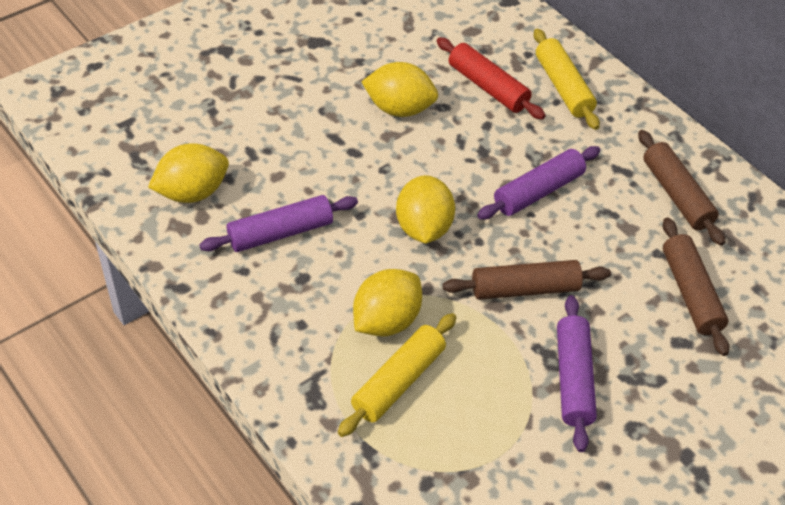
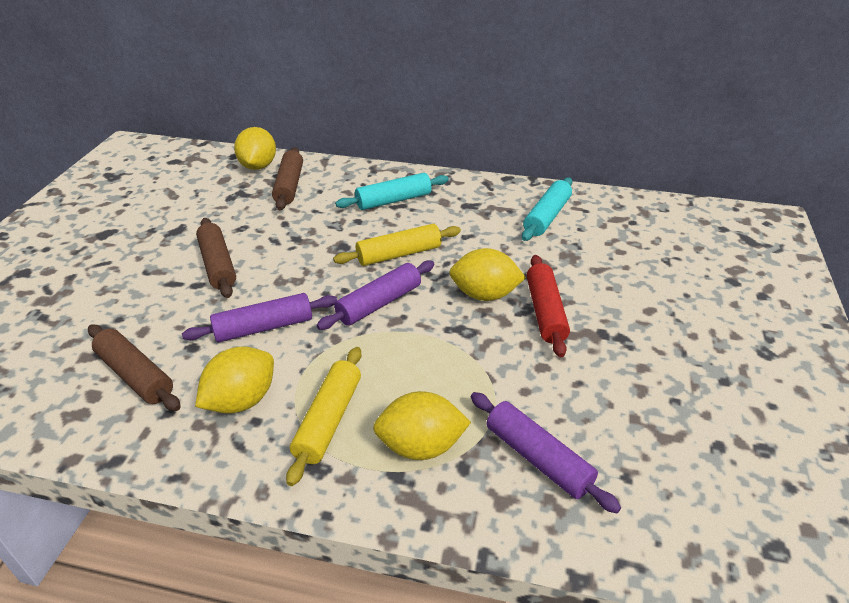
turquoise rolling pin: 0 -> 2

